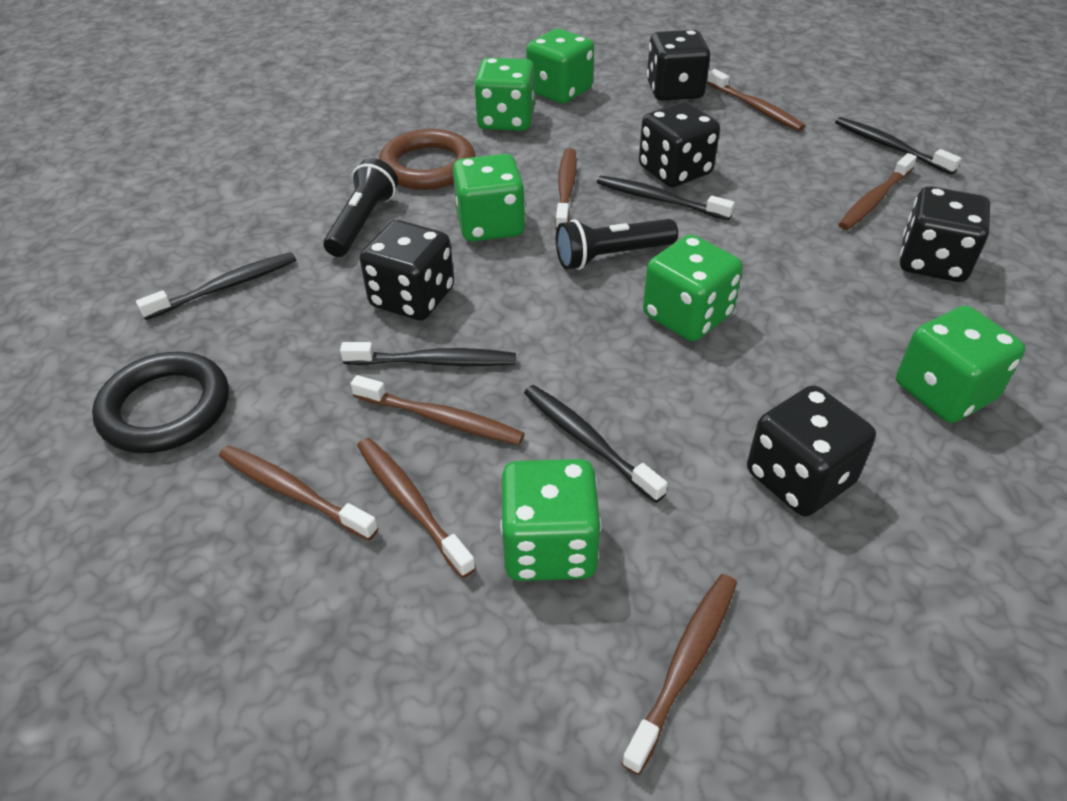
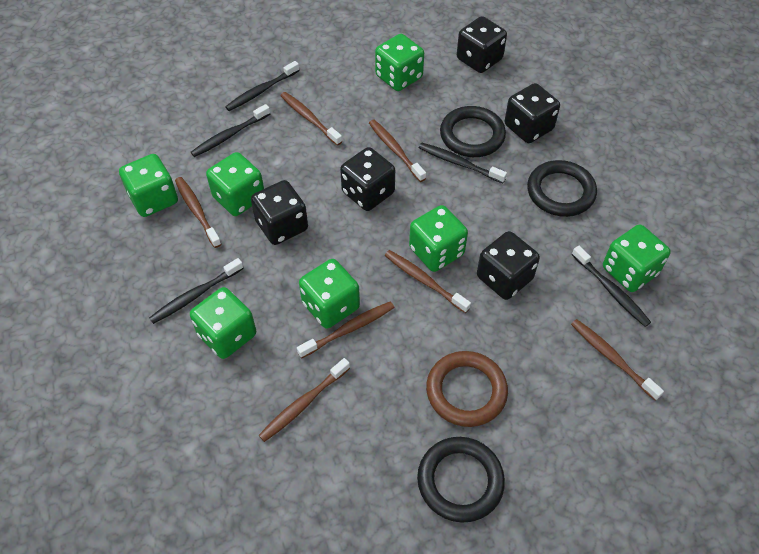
black flashlight: 2 -> 0
black ring: 1 -> 3
green dice: 6 -> 7

